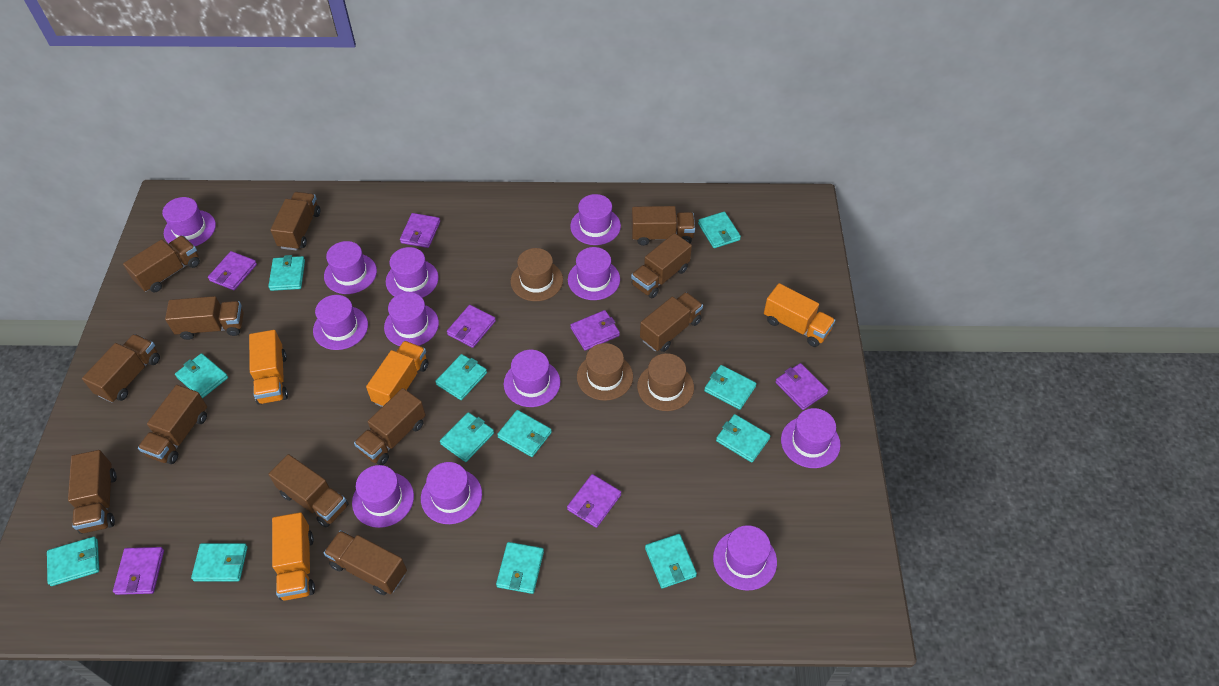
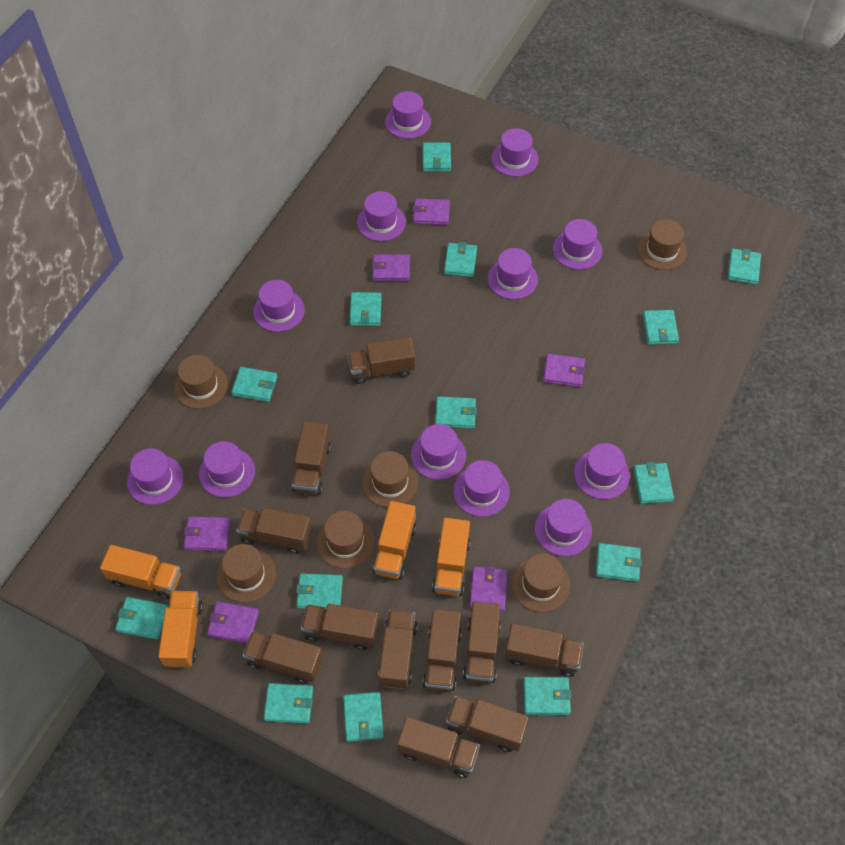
brown hat: 3 -> 6
brown truck: 12 -> 11
purple wallet: 7 -> 6
turquoise wallet: 12 -> 14

